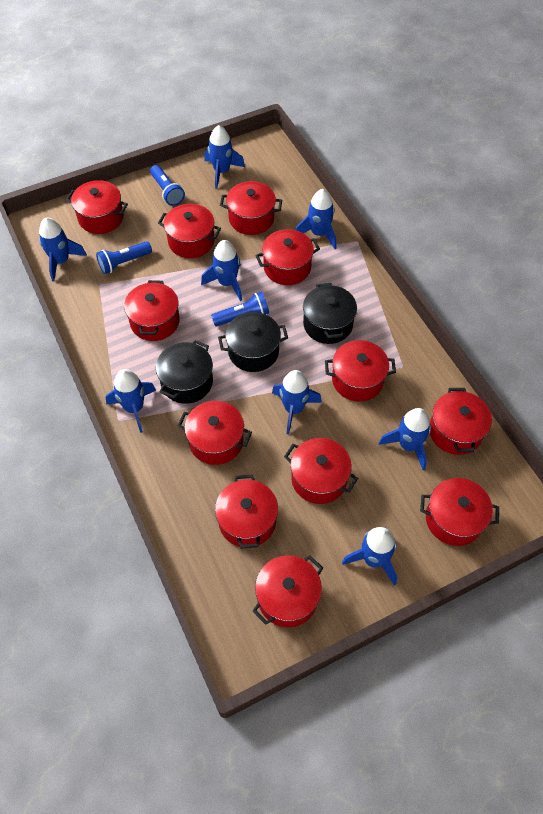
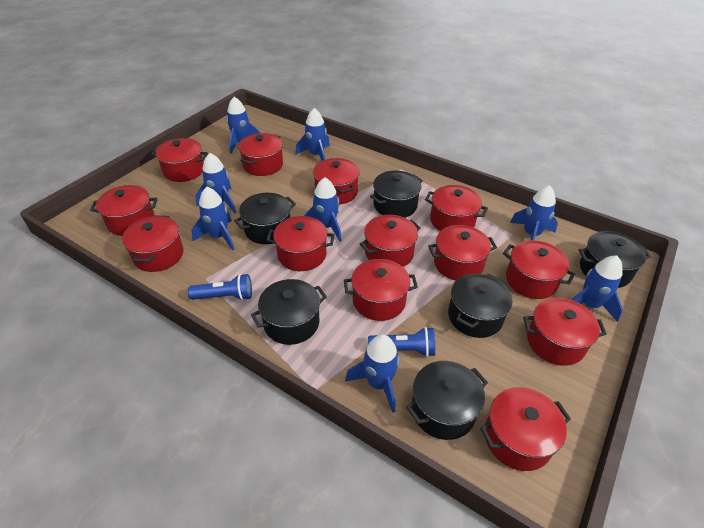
black pot: 3 -> 6
blue flashlight: 3 -> 2
red pot: 12 -> 13

